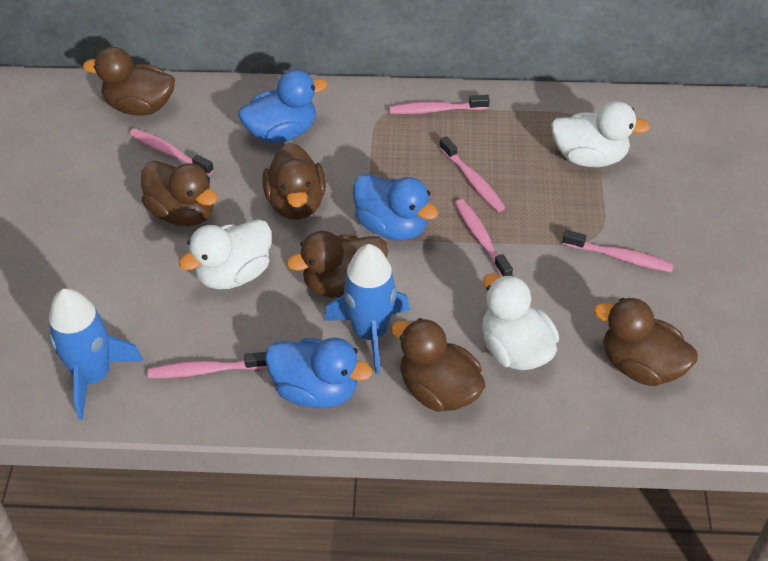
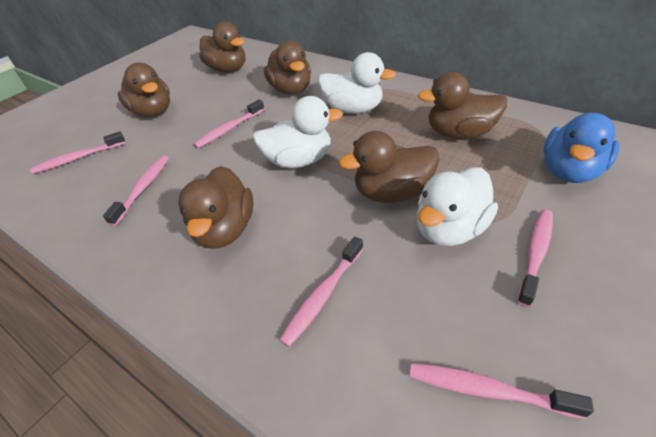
blue duck: 3 -> 1
blue rocket: 2 -> 0

